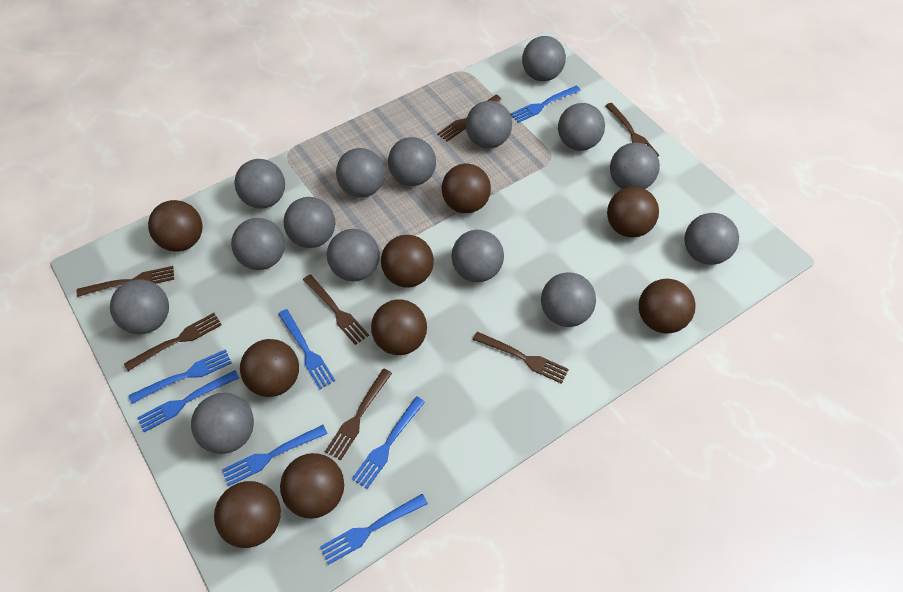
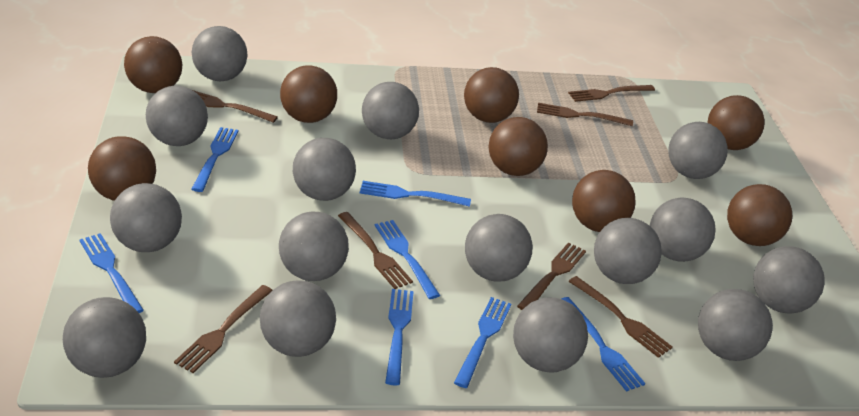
brown ball: 9 -> 8

